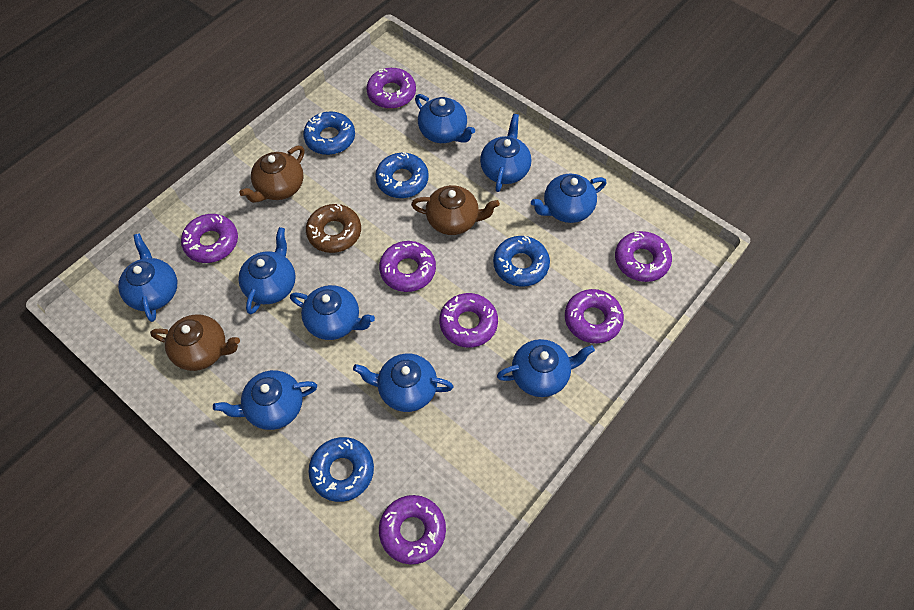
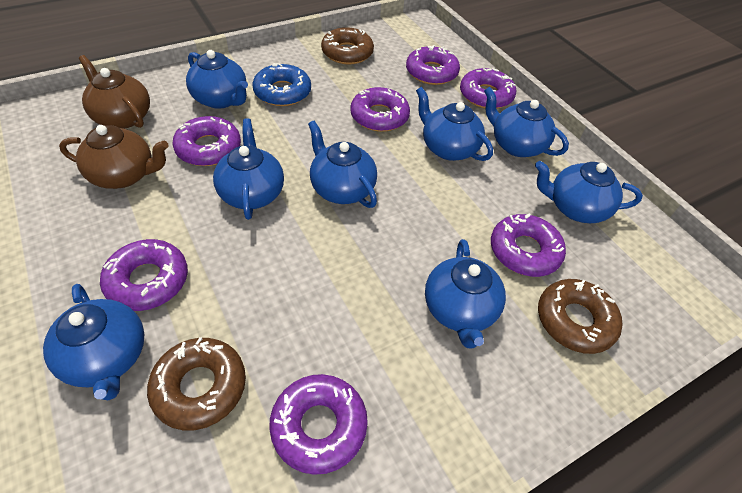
blue donut: 4 -> 1
blue teapot: 9 -> 8
brown donut: 1 -> 3
brown teapot: 3 -> 2

